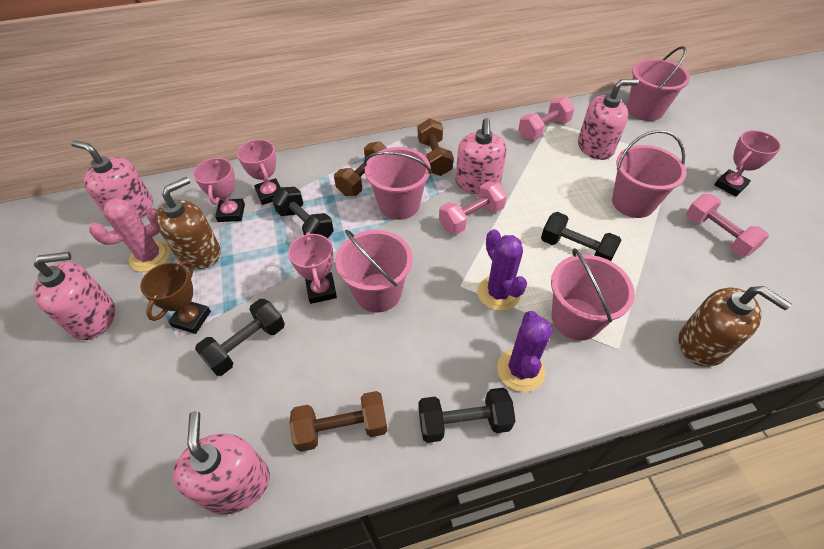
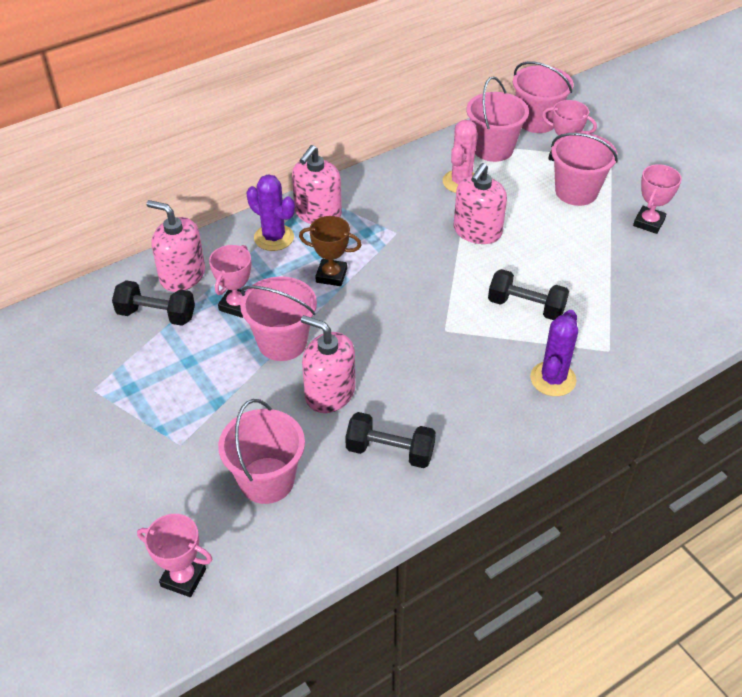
black dumbbell: 4 -> 3
brown dumbbell: 3 -> 0
brown soap dispenser: 2 -> 0
pink dumbbell: 3 -> 0
pink soap dispenser: 5 -> 4

